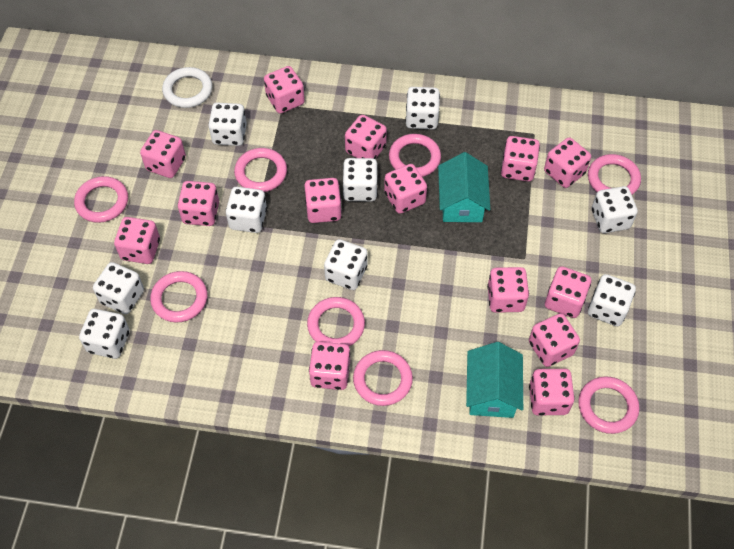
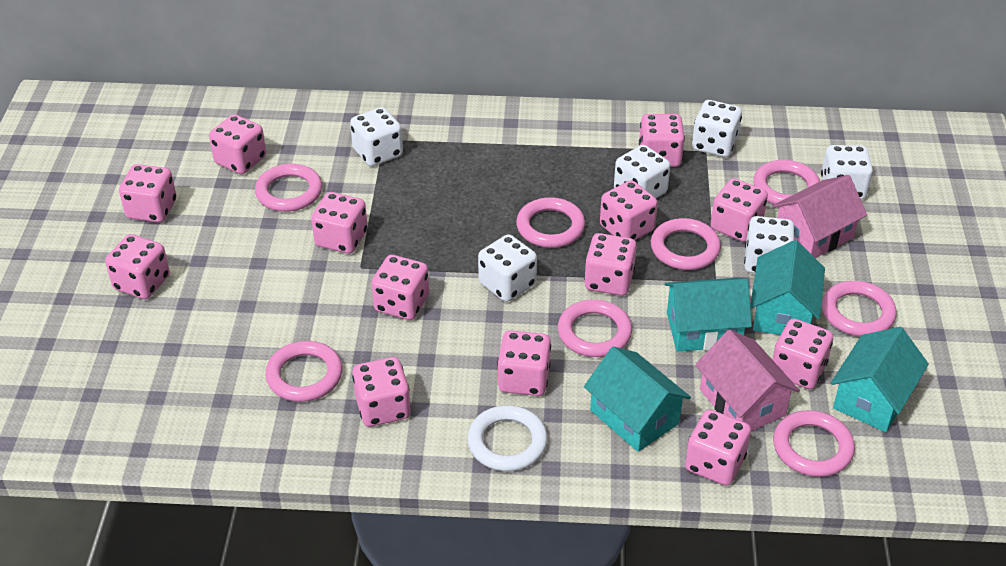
pink dice: 14 -> 13
pink house: 0 -> 2
turquoise house: 2 -> 4
white dice: 9 -> 6

